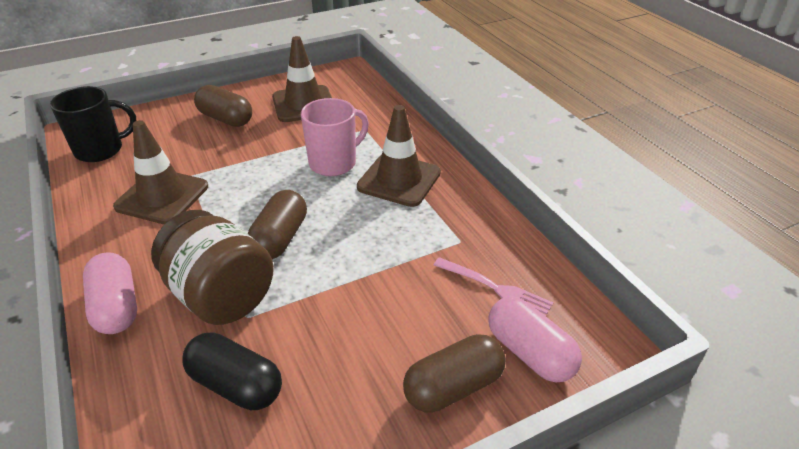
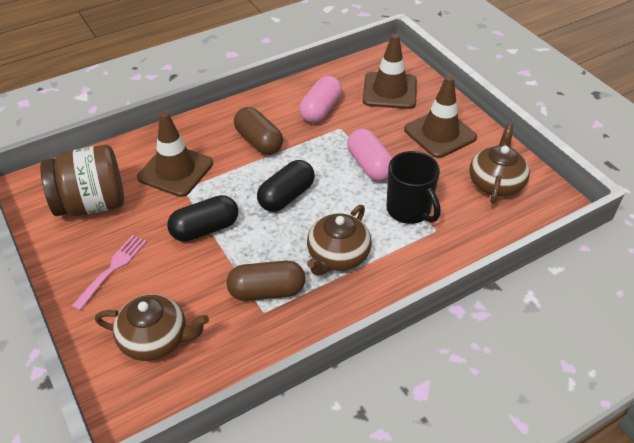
black capsule: 1 -> 2
brown capsule: 3 -> 2
brown teapot: 0 -> 3
pink mug: 1 -> 0

